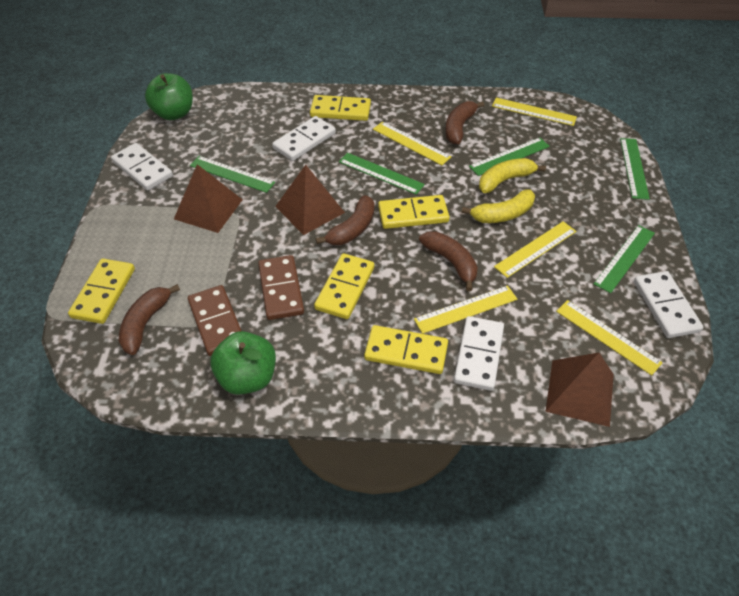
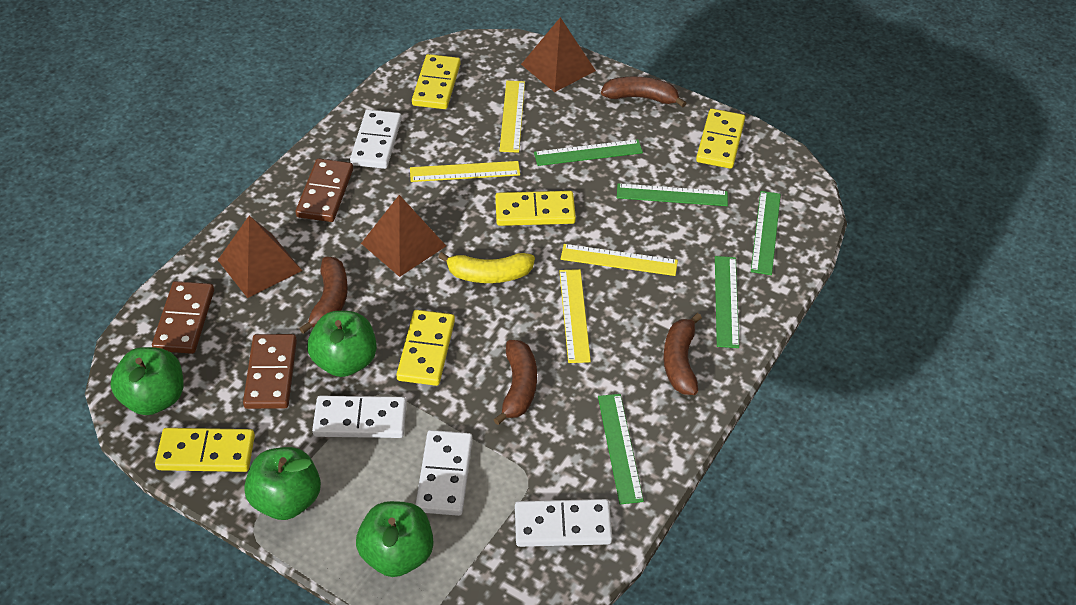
brown domino: 2 -> 3
green apple: 2 -> 4
yellow banana: 2 -> 1
yellow ruler: 5 -> 4

